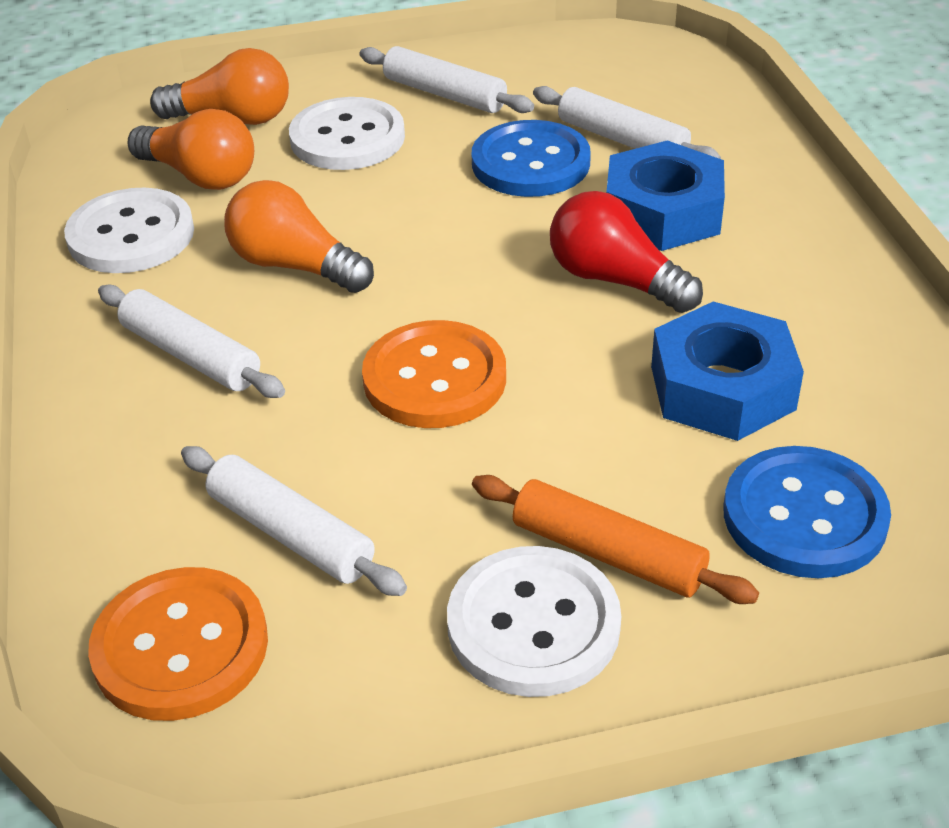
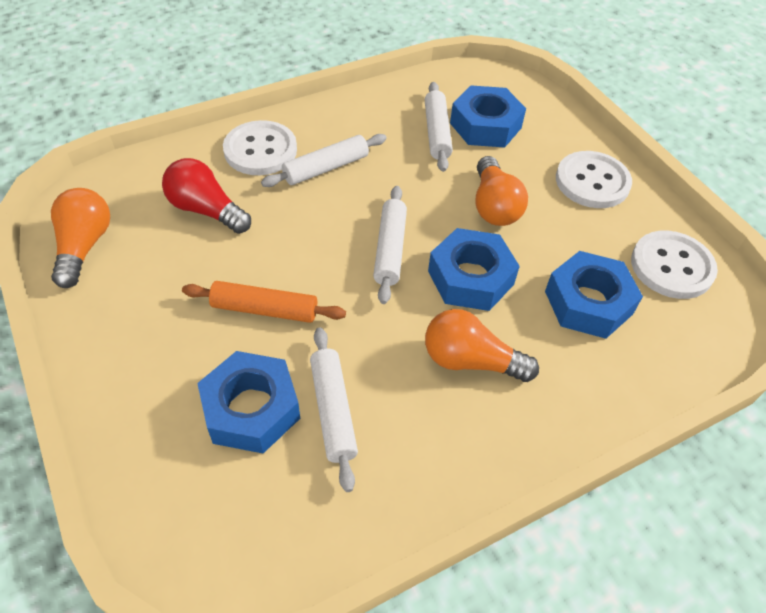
blue button: 2 -> 0
blue nut: 2 -> 4
orange button: 2 -> 0

